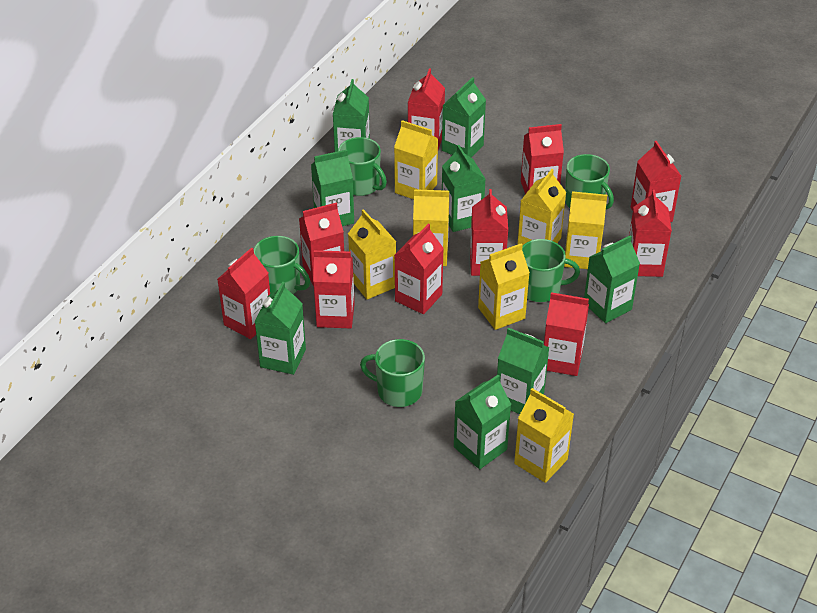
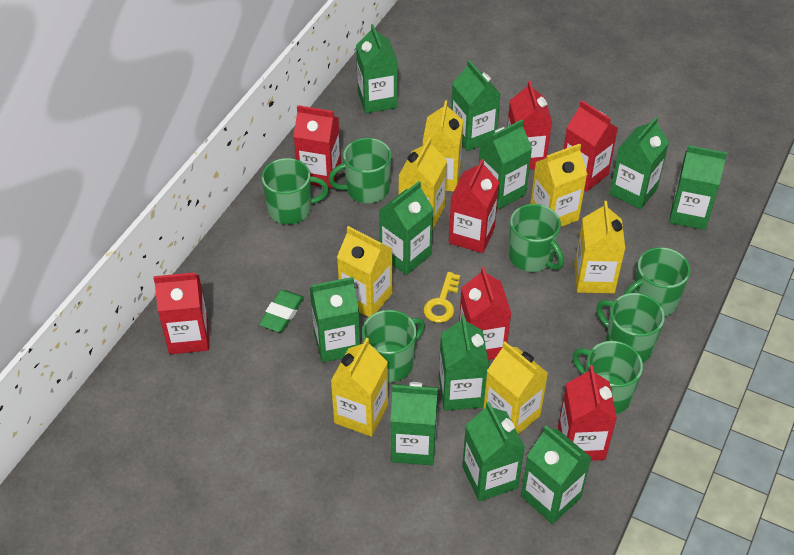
green carton: 8 -> 11
green eraser: 0 -> 1
green mug: 5 -> 7
red carton: 10 -> 7
yellow key: 0 -> 1

